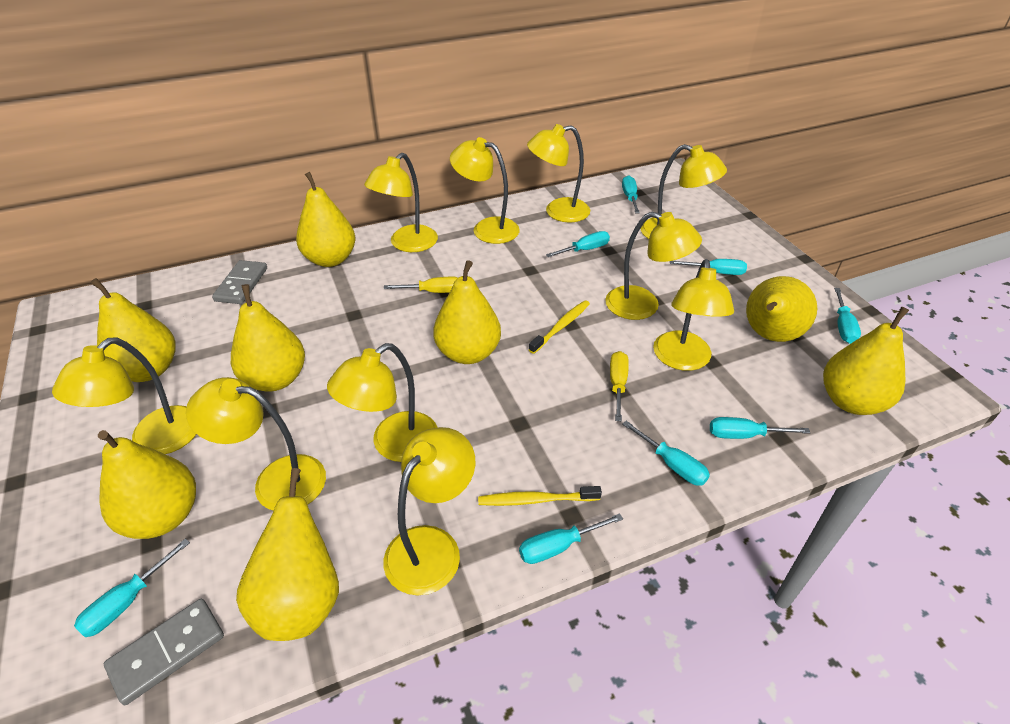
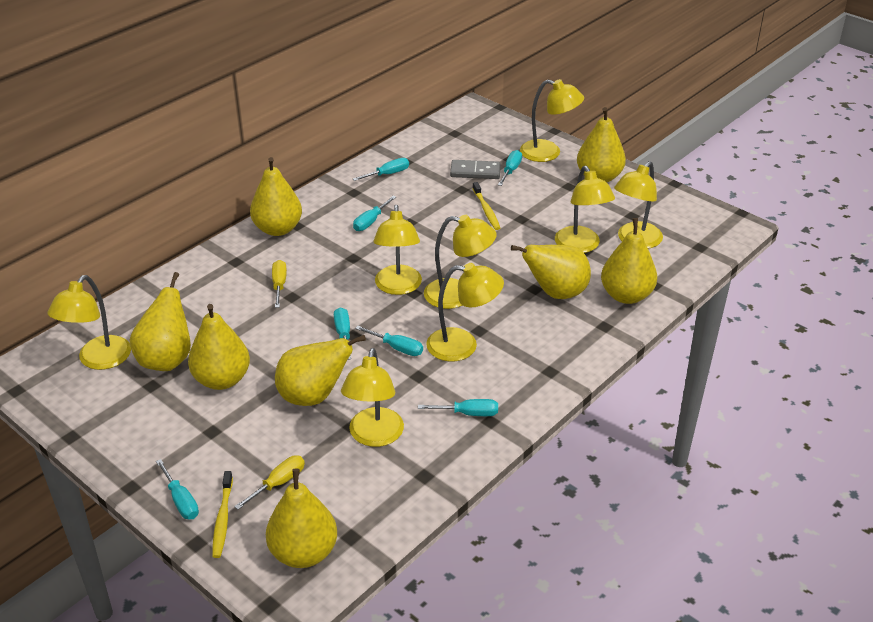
grey domino: 2 -> 1
turquoise screwdriver: 8 -> 7
yellow lamp: 10 -> 8

